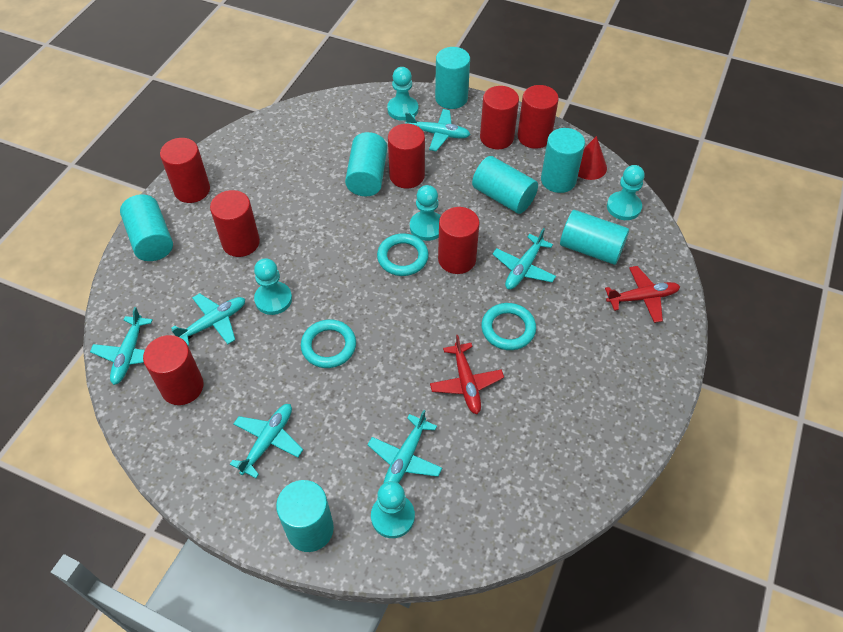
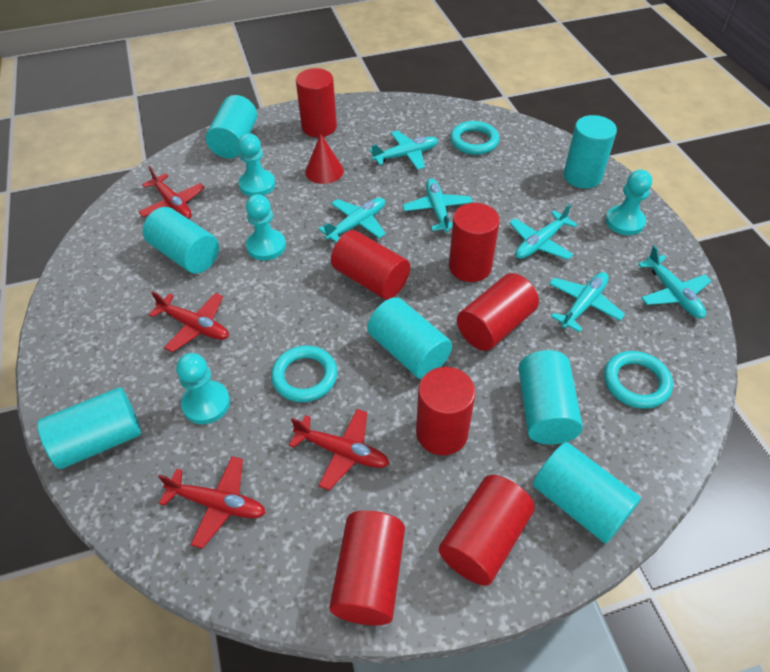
red plane: 2 -> 4
turquoise pawn: 5 -> 4

